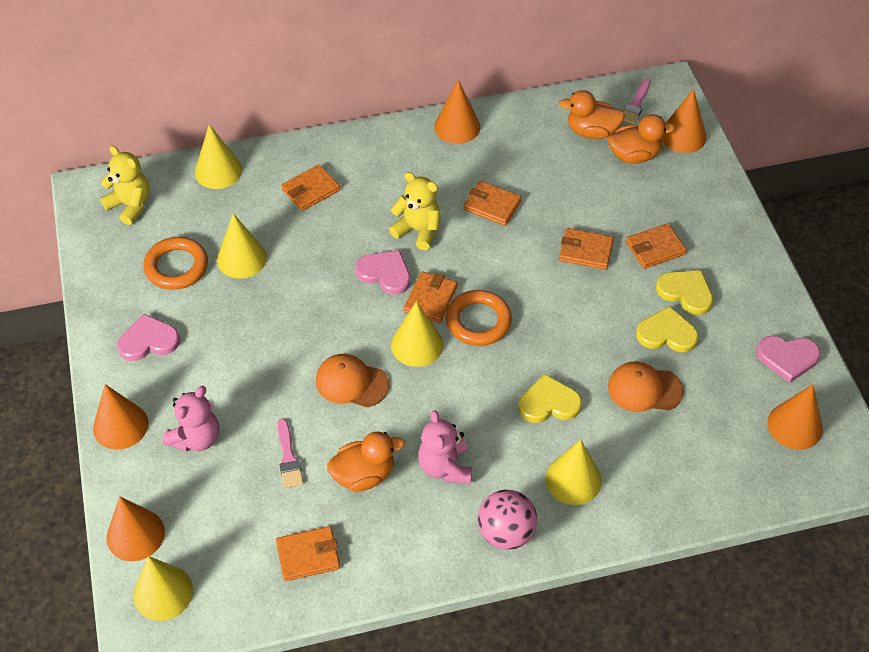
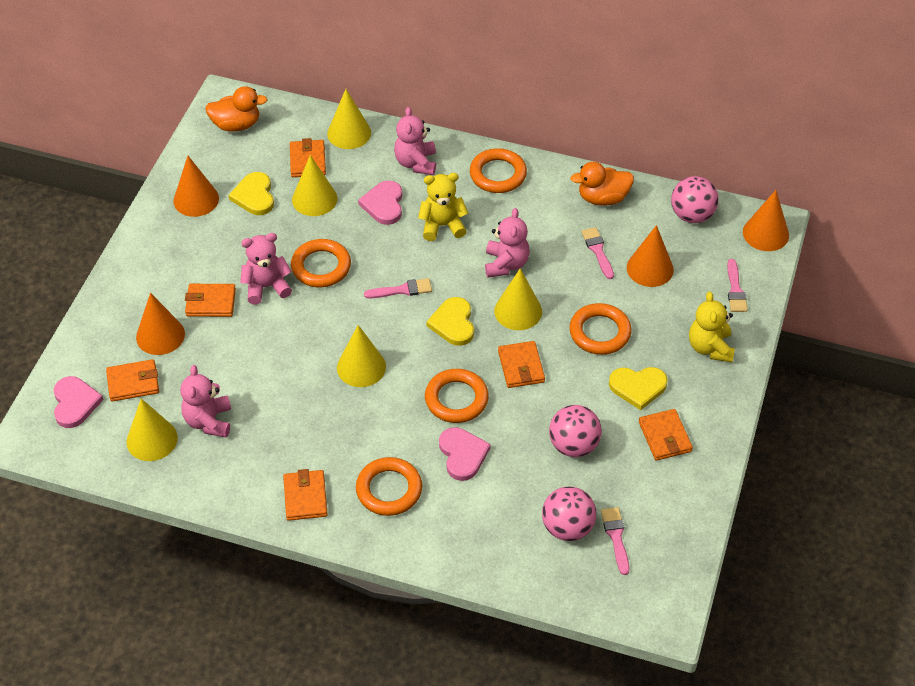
orange cap: 2 -> 0
orange cone: 5 -> 4
orange duck: 3 -> 2
orange ring: 2 -> 5
pink ball: 1 -> 3
pink brush: 2 -> 4
pink teddy bear: 2 -> 4

